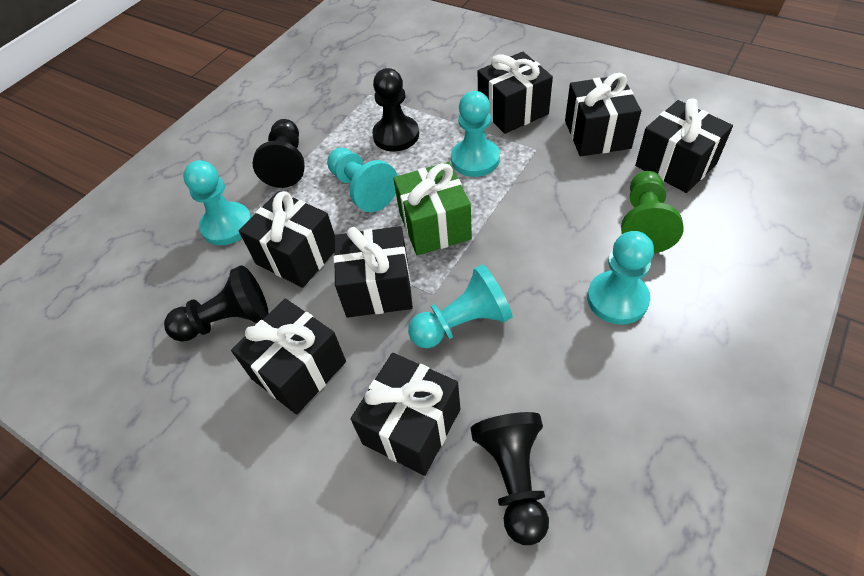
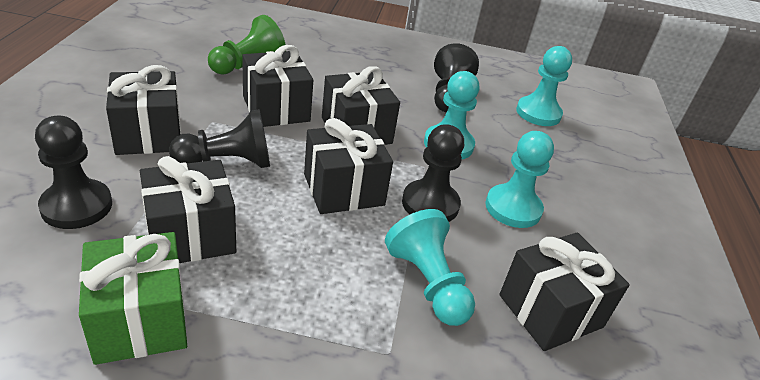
black gift: 7 -> 6
turquoise pawn: 5 -> 4

